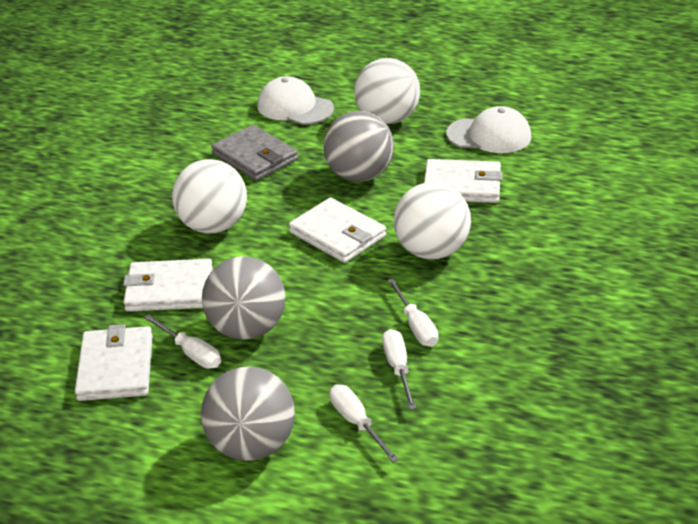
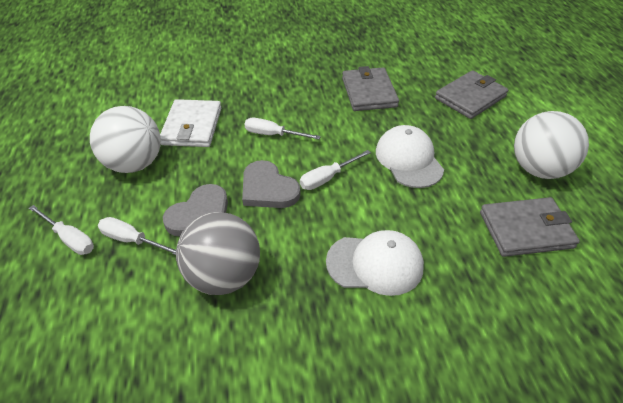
grey ball: 3 -> 1
grey heart: 0 -> 2
grey wallet: 1 -> 3
white ball: 3 -> 2
white wallet: 4 -> 1

